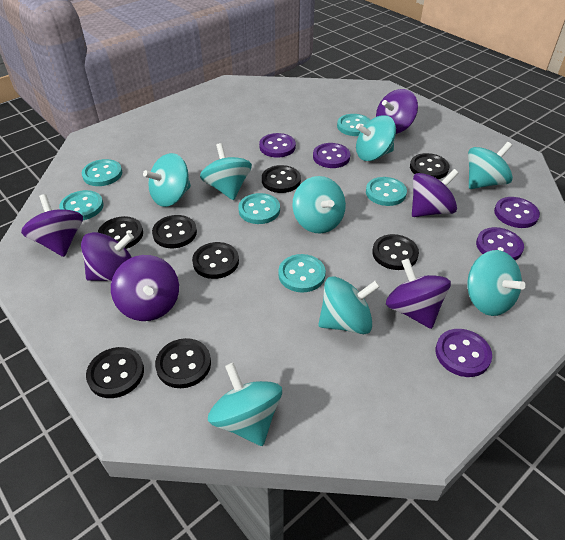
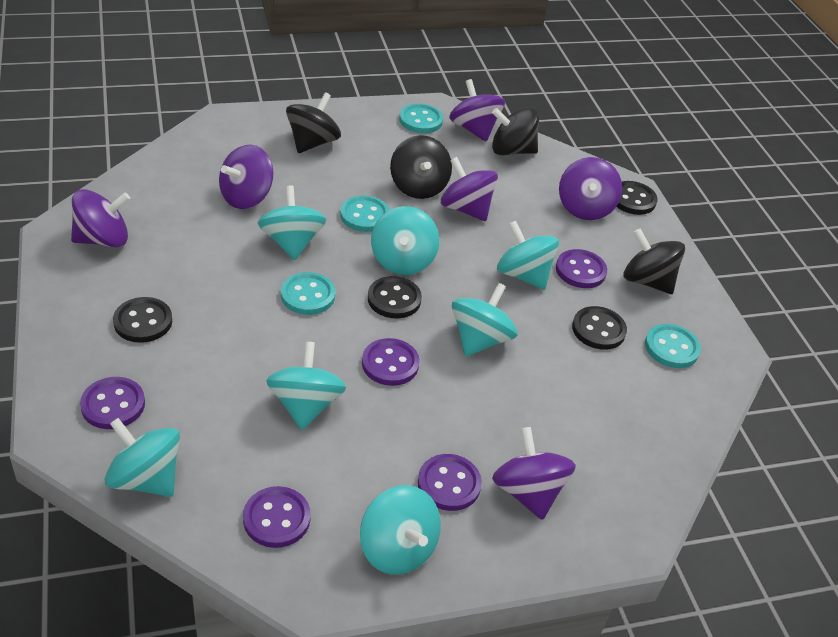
black button: 8 -> 4
black spinning top: 0 -> 4
turquoise button: 6 -> 4
turquoise spinning top: 8 -> 7

